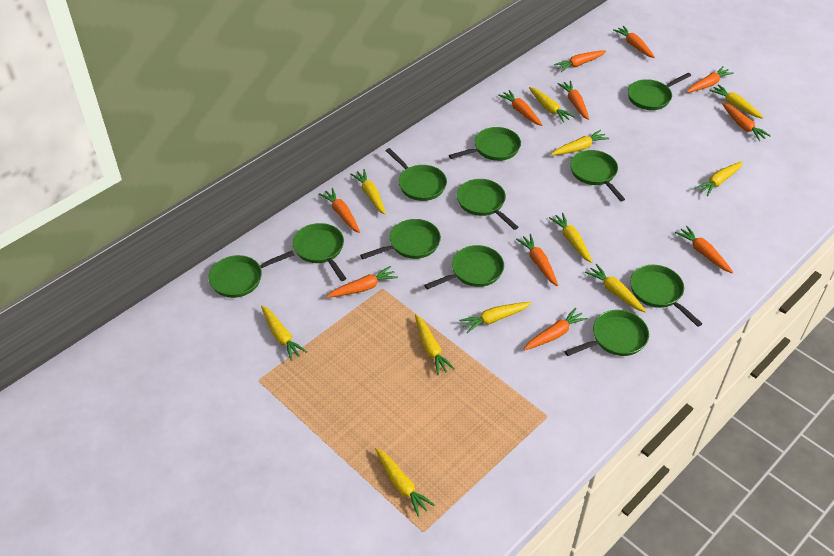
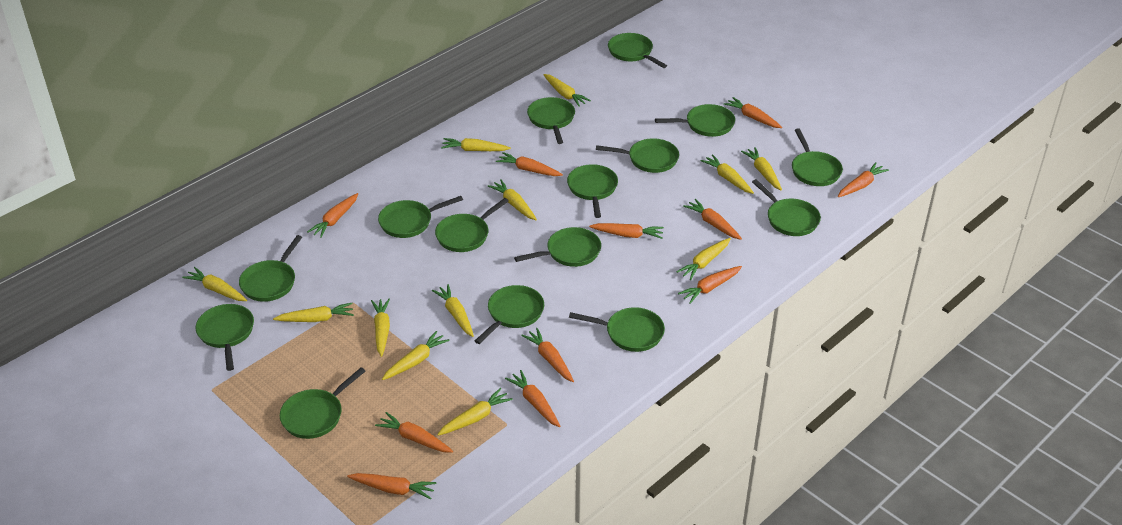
green pan: 11 -> 15
yellow carrot: 11 -> 12

